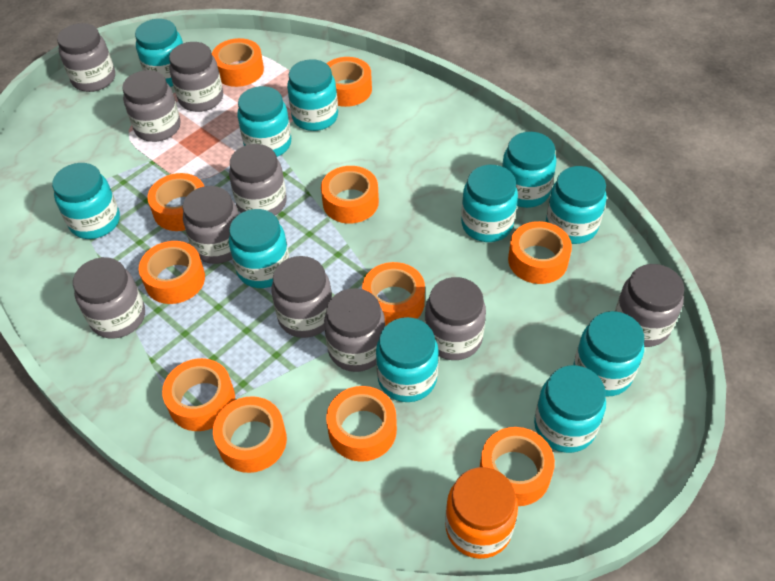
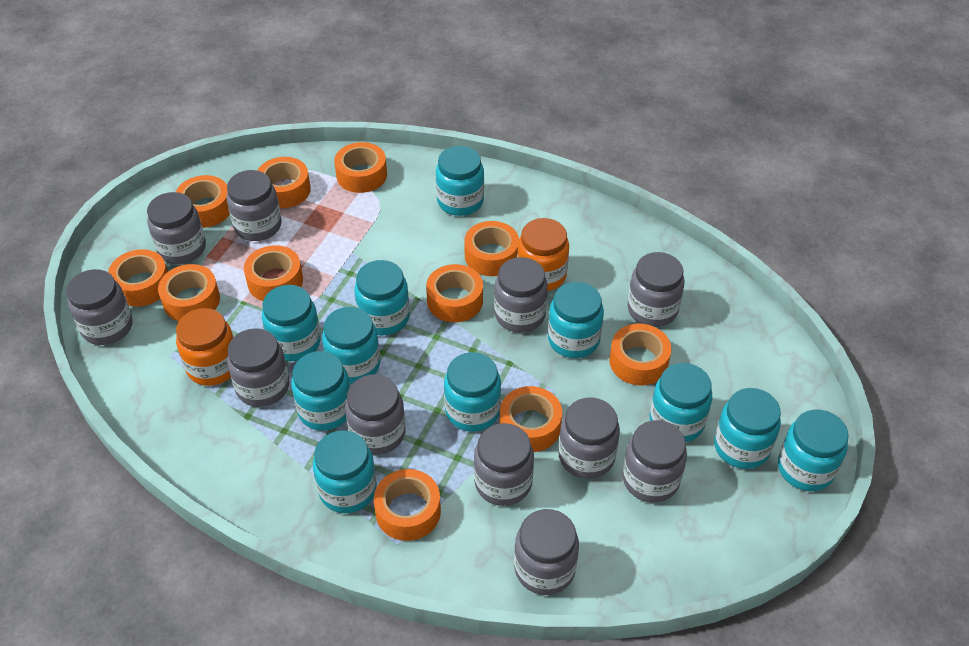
grey jar: 10 -> 11
orange jar: 1 -> 2

